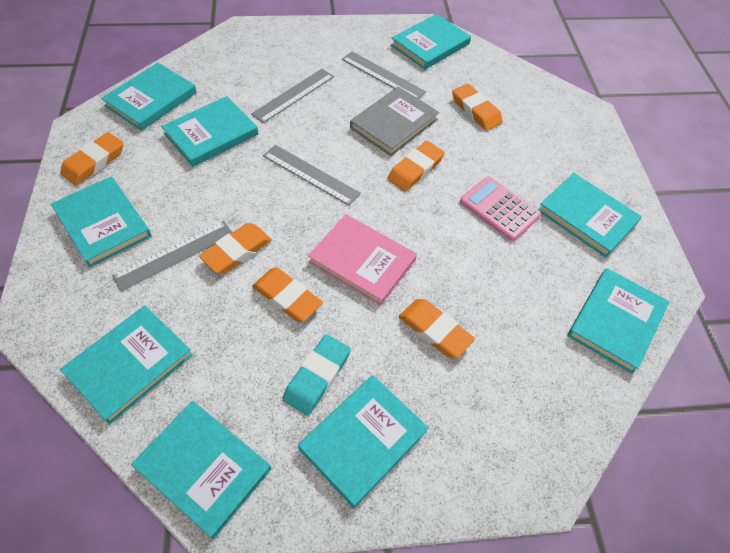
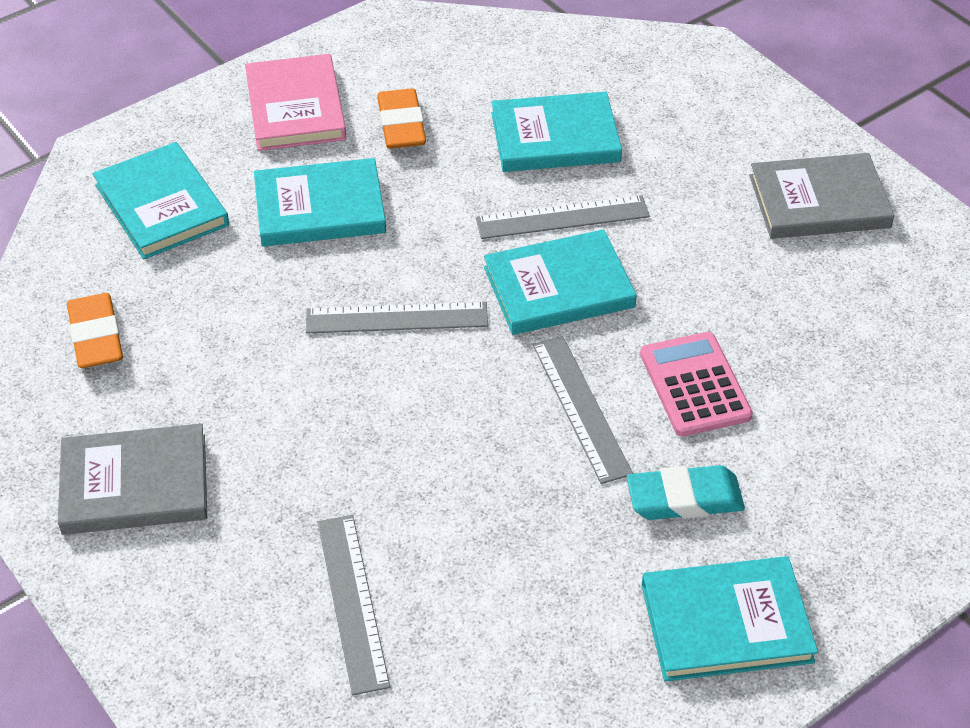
grey book: 1 -> 2
orange eraser: 6 -> 2
turquoise book: 9 -> 5

